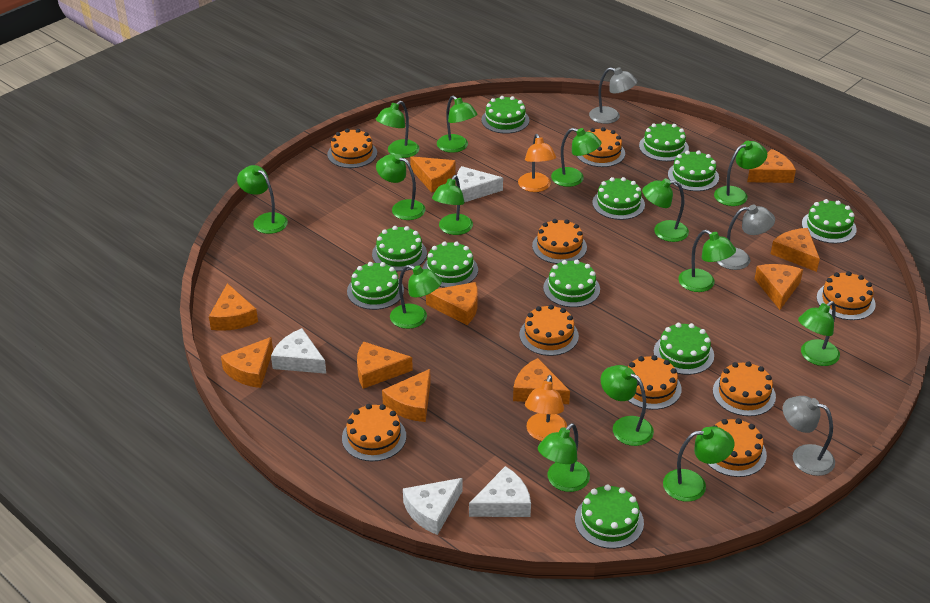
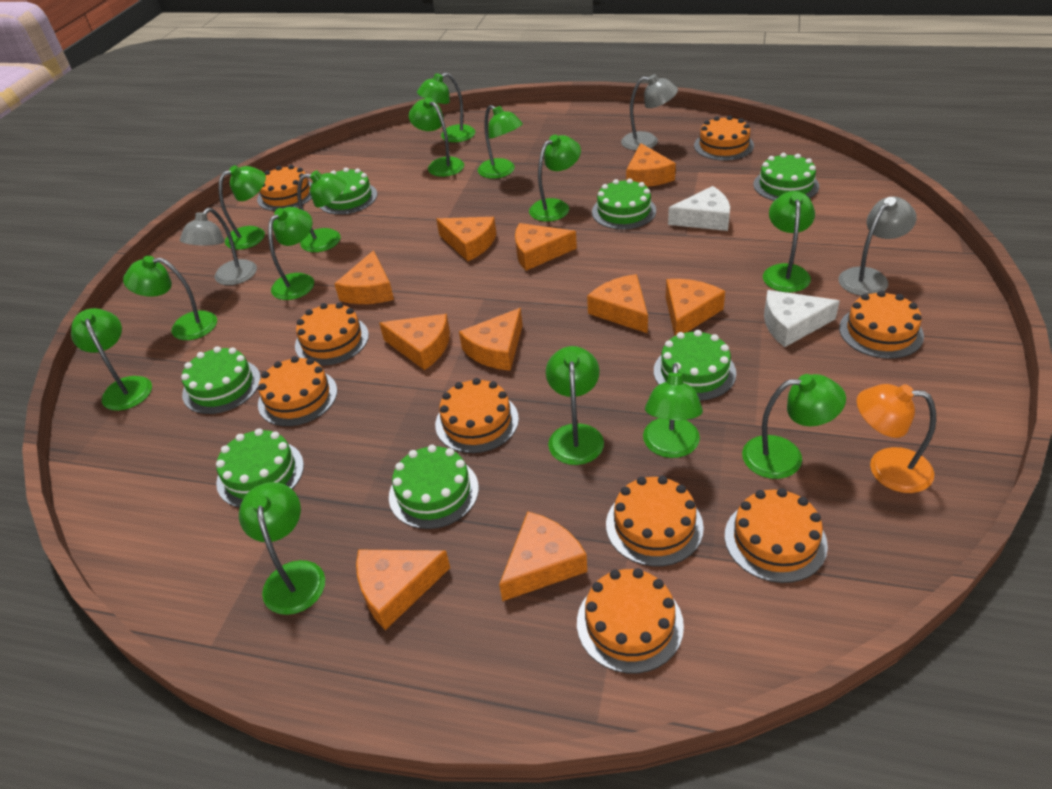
green cake: 11 -> 7
orange lamp: 2 -> 1
white cheese: 4 -> 2

